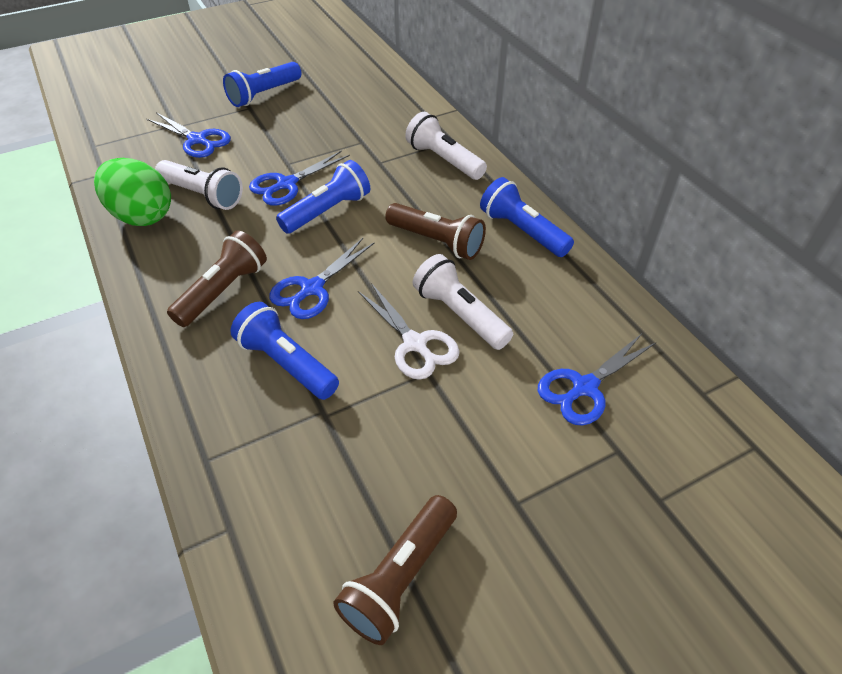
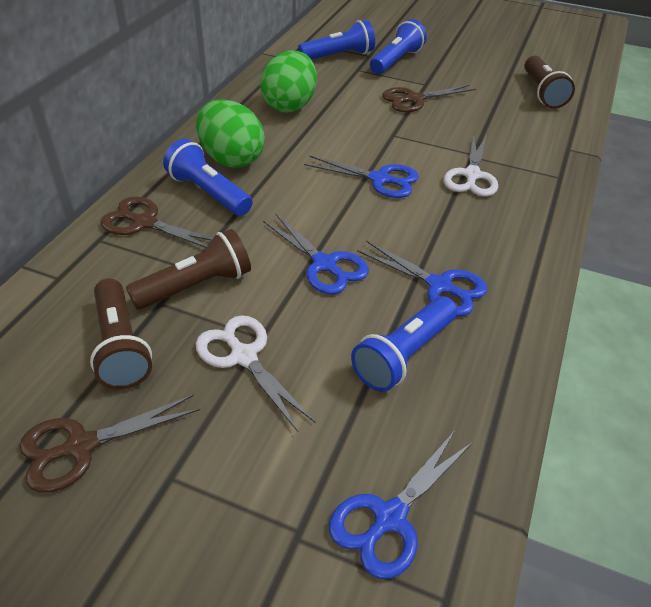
brown scissors: 0 -> 3
green egg: 1 -> 2
white flashlight: 3 -> 0
white scissors: 1 -> 2

